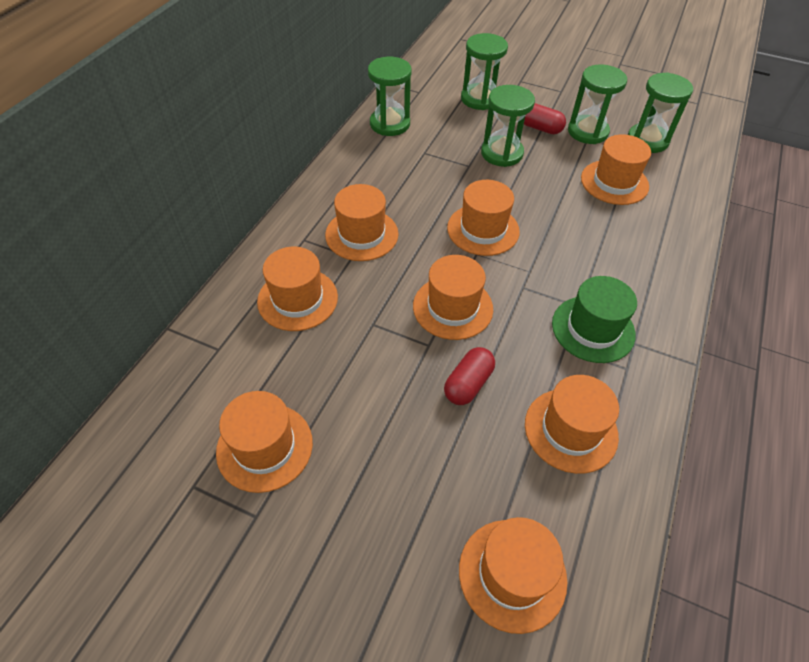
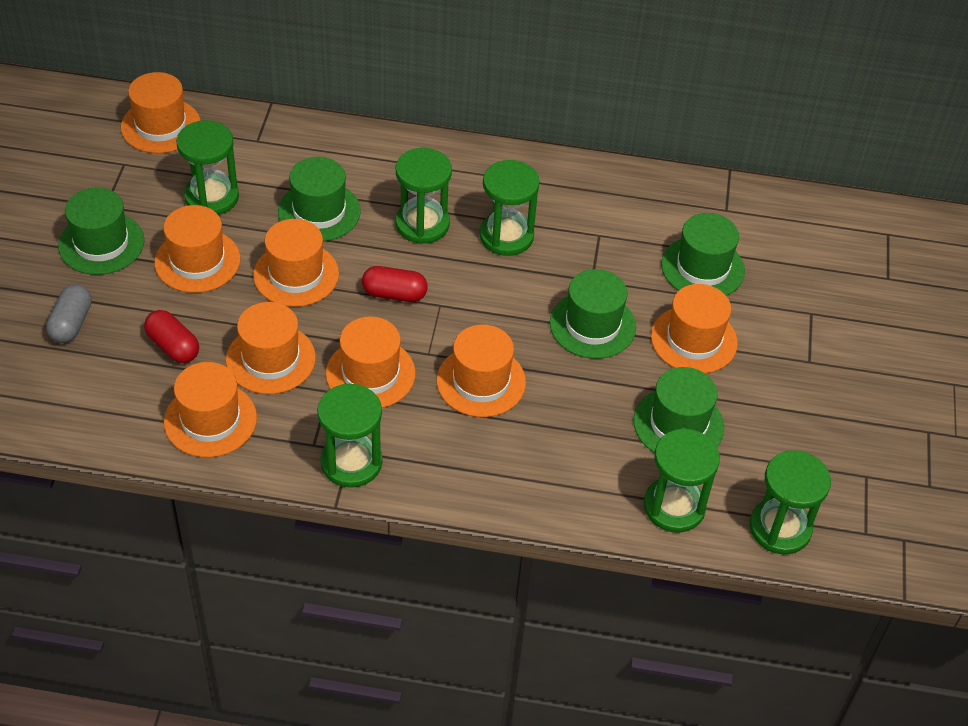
green hat: 1 -> 5
green hourglass: 5 -> 6
grey capsule: 0 -> 1

